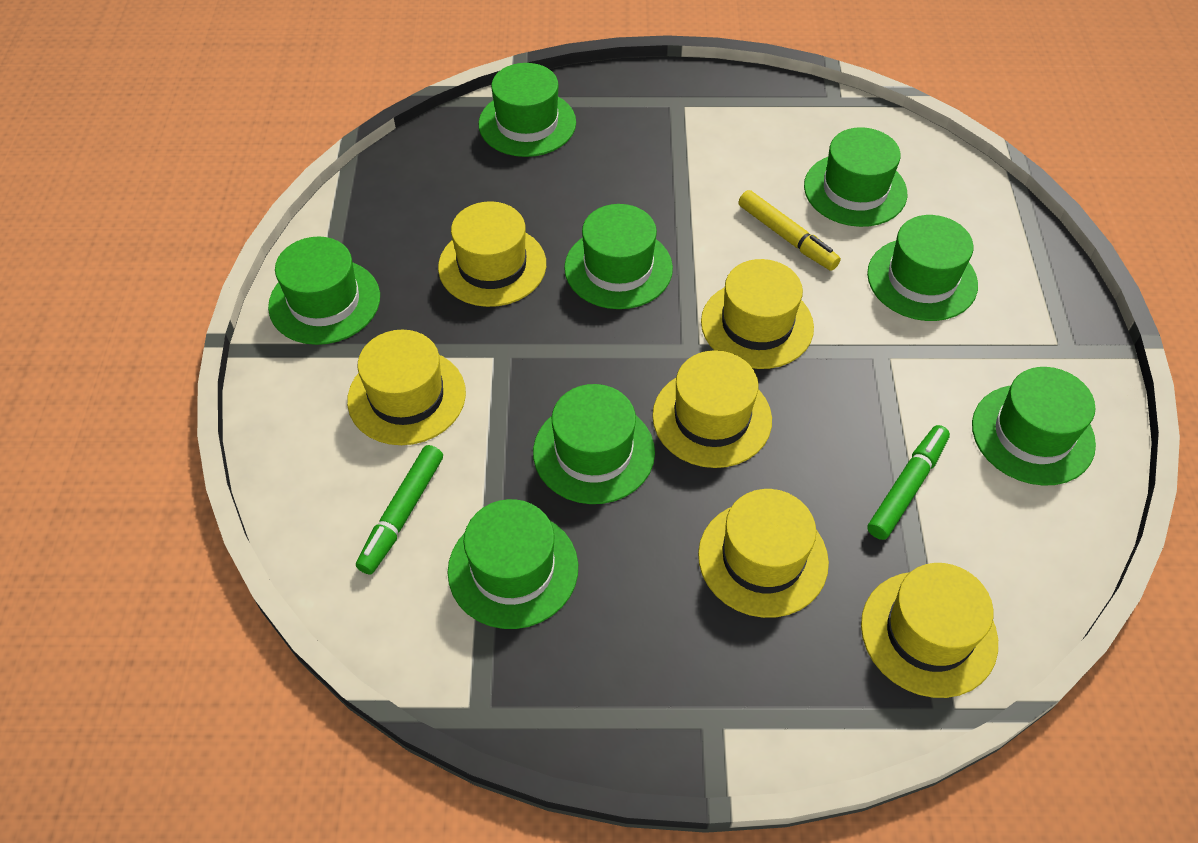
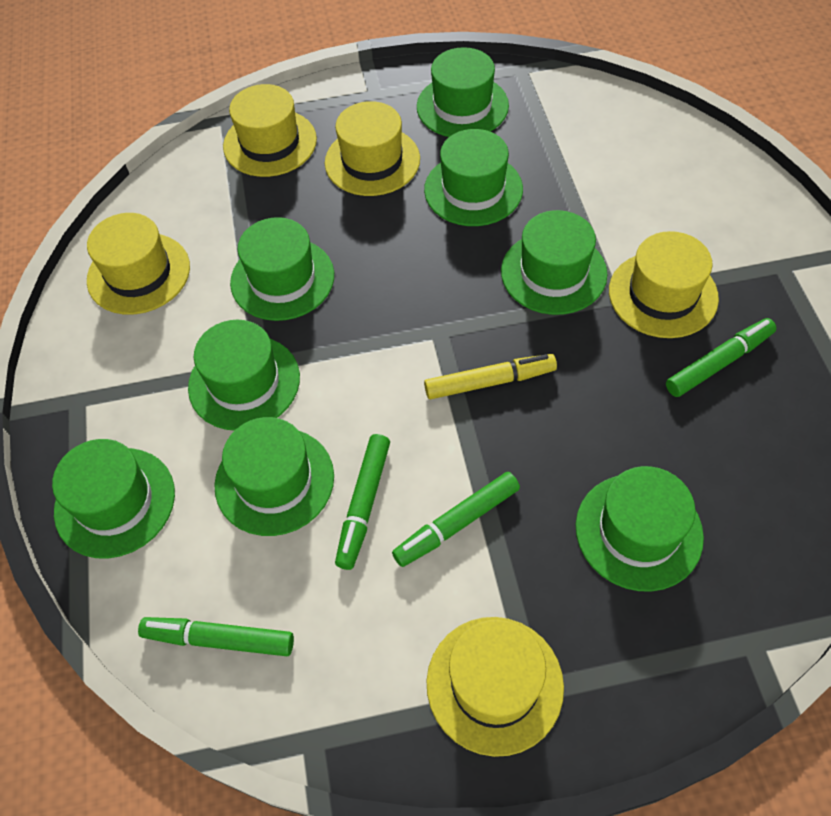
green marker: 2 -> 4
yellow hat: 6 -> 5

